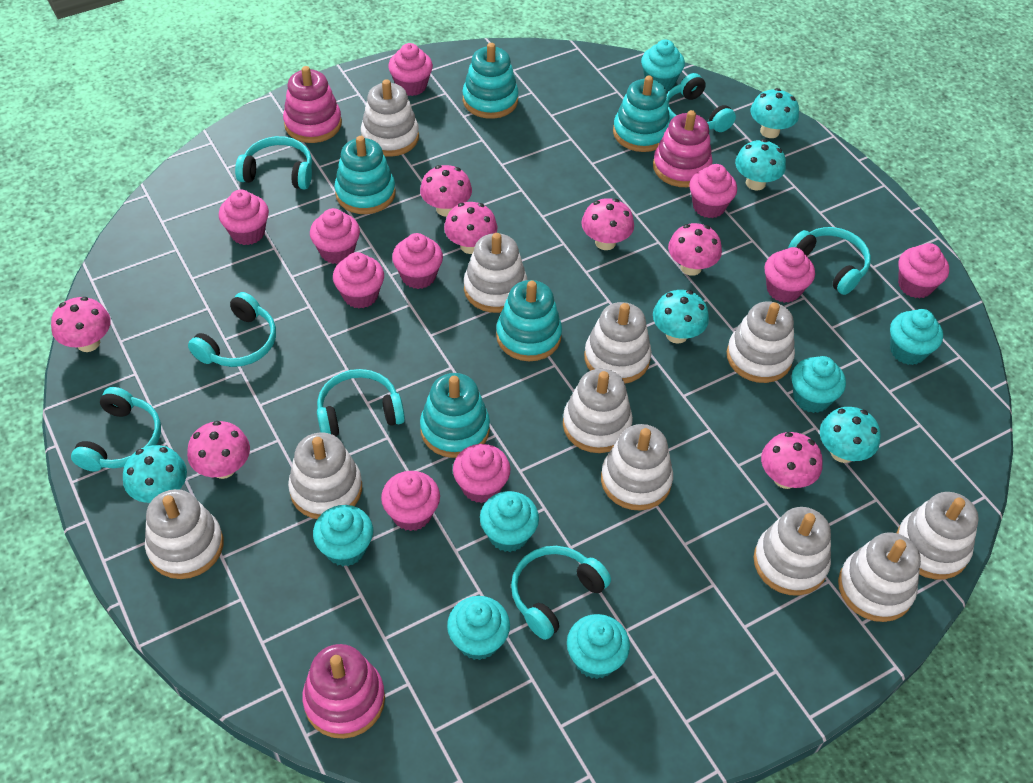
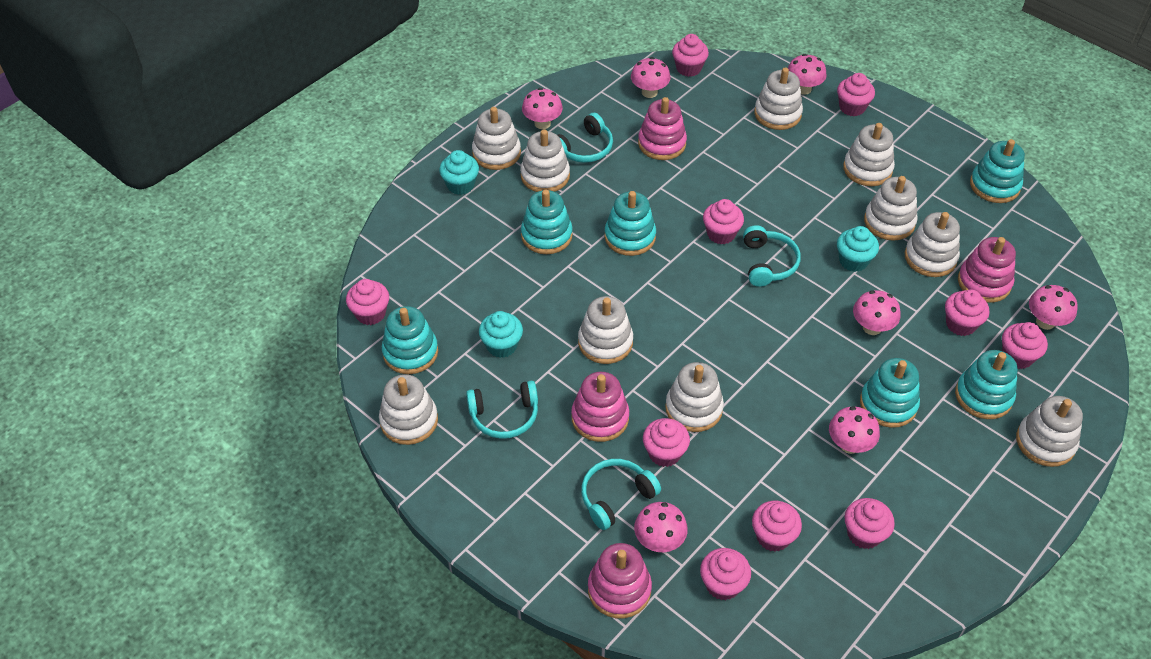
pink stacking toy: 3 -> 4
turquoise cupcake: 7 -> 3
turquoise headphones: 7 -> 4
turquoise mushroom: 5 -> 0
turquoise stacking toy: 5 -> 6
white stacking toy: 11 -> 10

